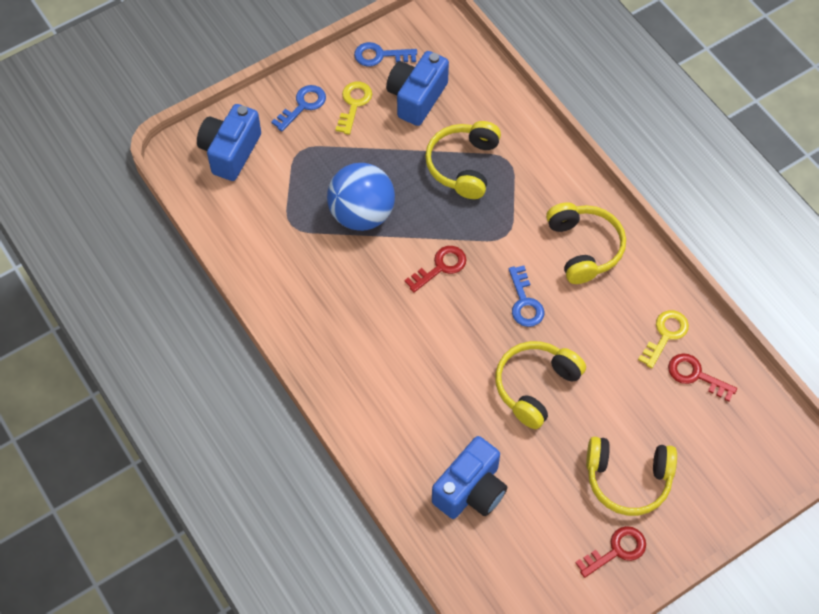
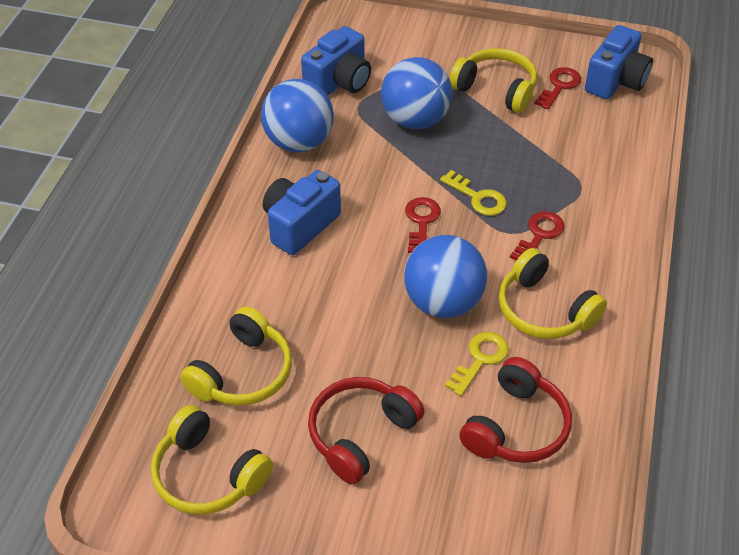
blue ball: 1 -> 3
blue key: 3 -> 0
red headphones: 0 -> 2

